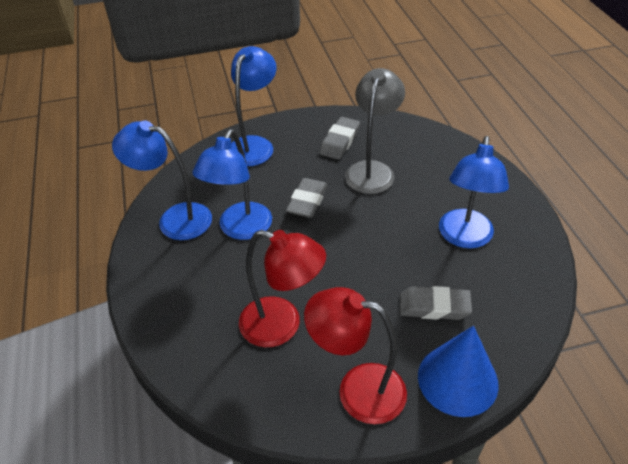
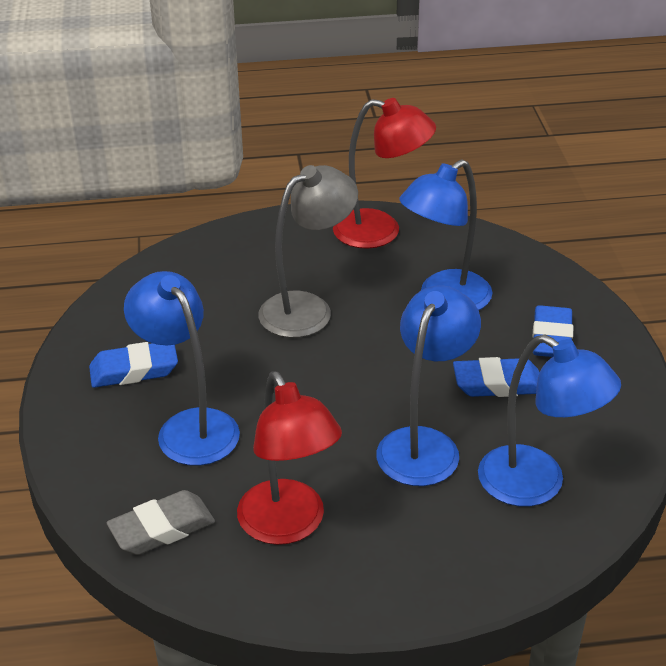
blue cone: 1 -> 0
blue eraser: 0 -> 3
grey eraser: 3 -> 1

